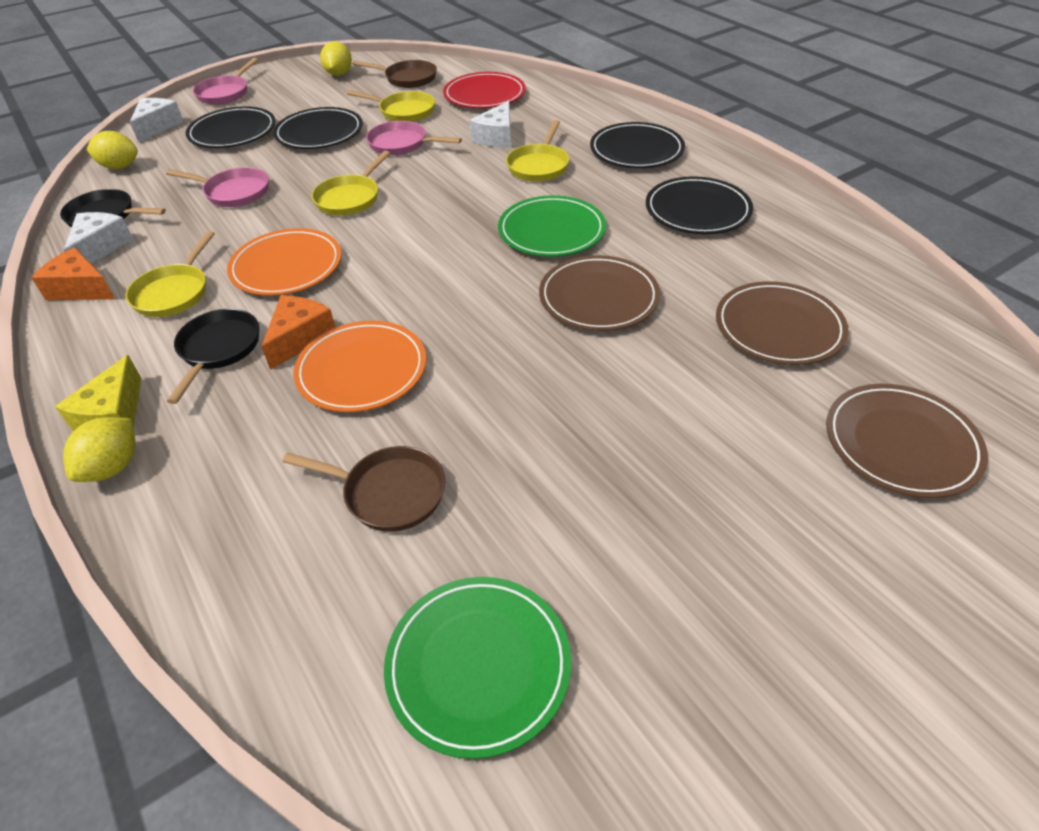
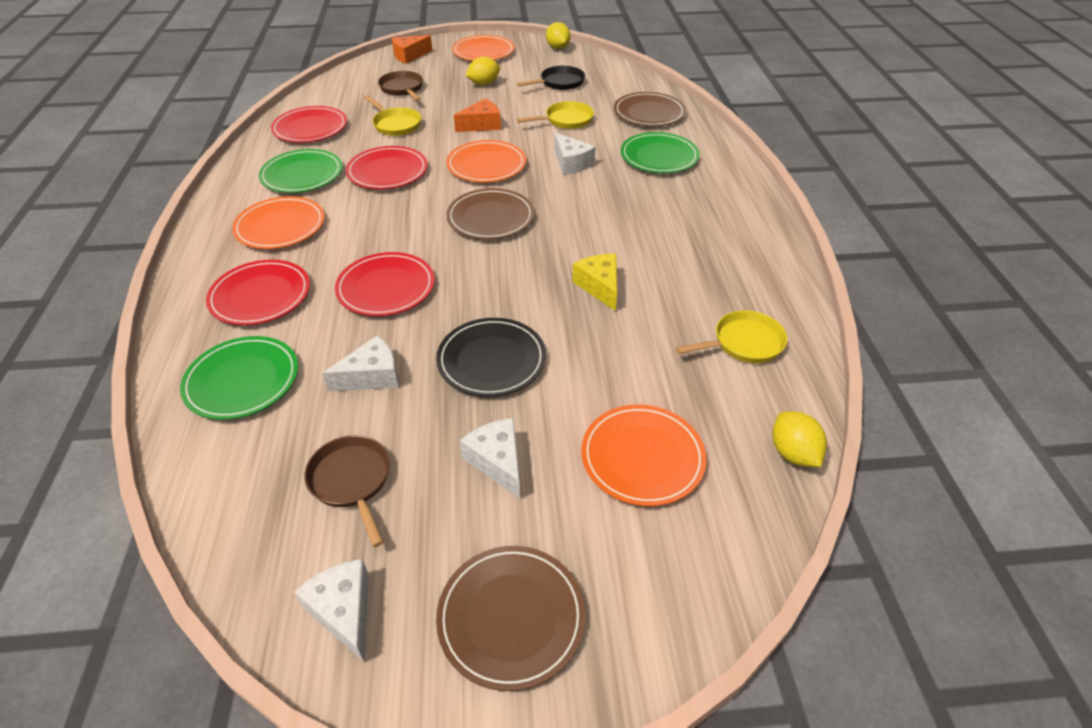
black pan: 2 -> 1
black plate: 4 -> 1
green plate: 2 -> 3
orange plate: 2 -> 4
pink pan: 3 -> 0
red plate: 1 -> 4
white cheese: 3 -> 4
yellow pan: 4 -> 3

